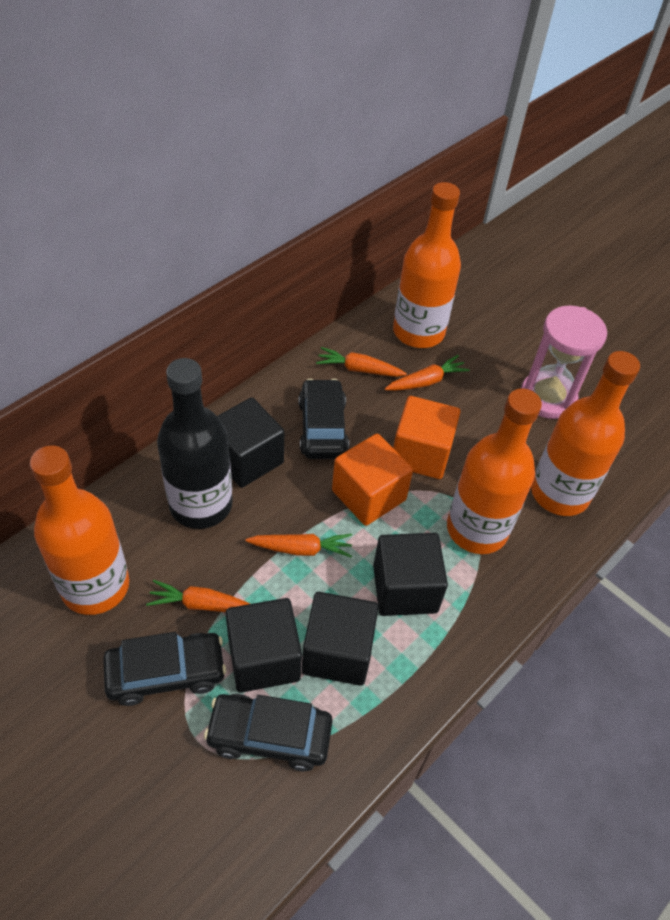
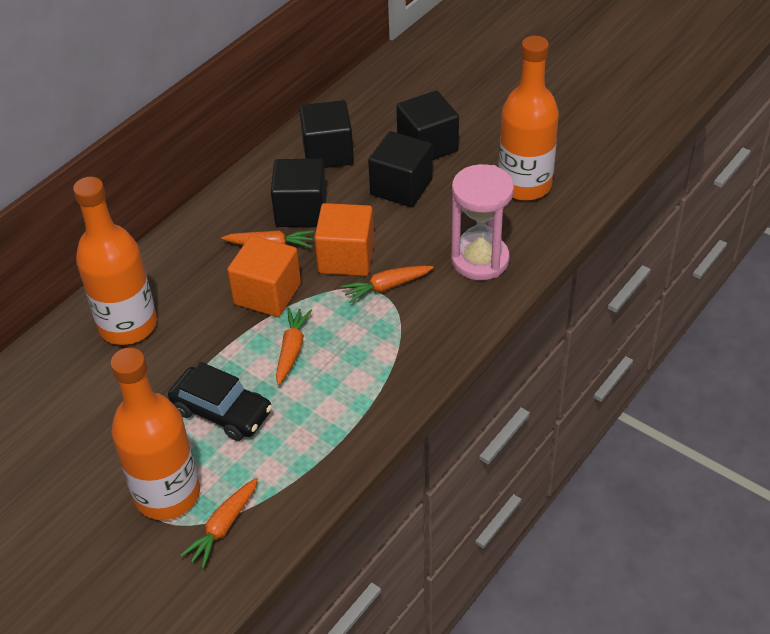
black bottle: 1 -> 0
black car: 3 -> 1
orange bottle: 4 -> 3

